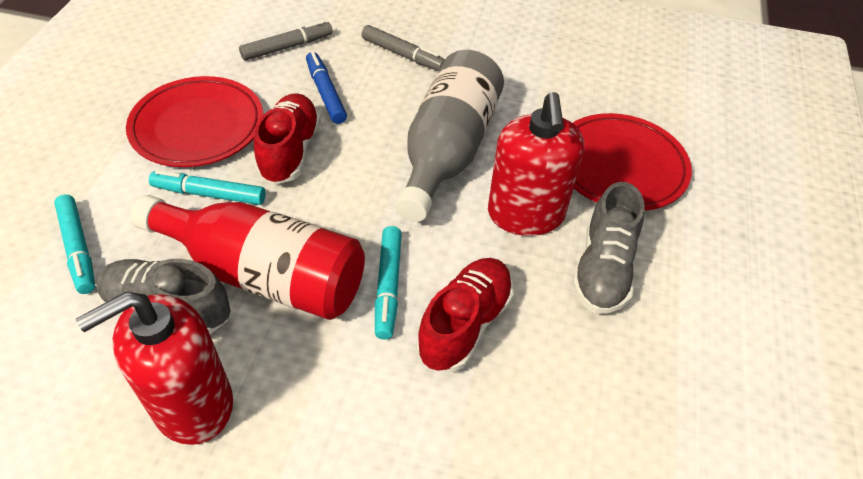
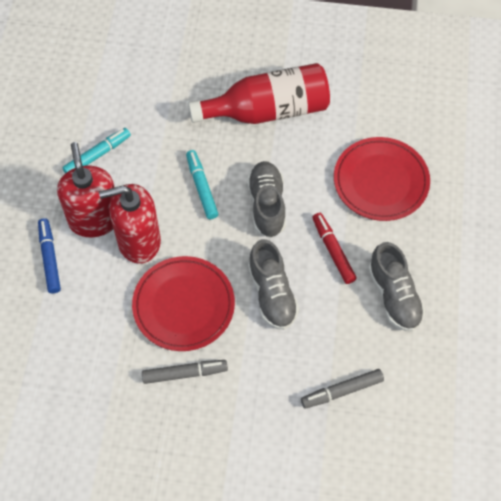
grey bottle: 1 -> 0
grey shoe: 2 -> 3
red marker: 0 -> 1
red shoe: 2 -> 0
turquoise marker: 3 -> 2

